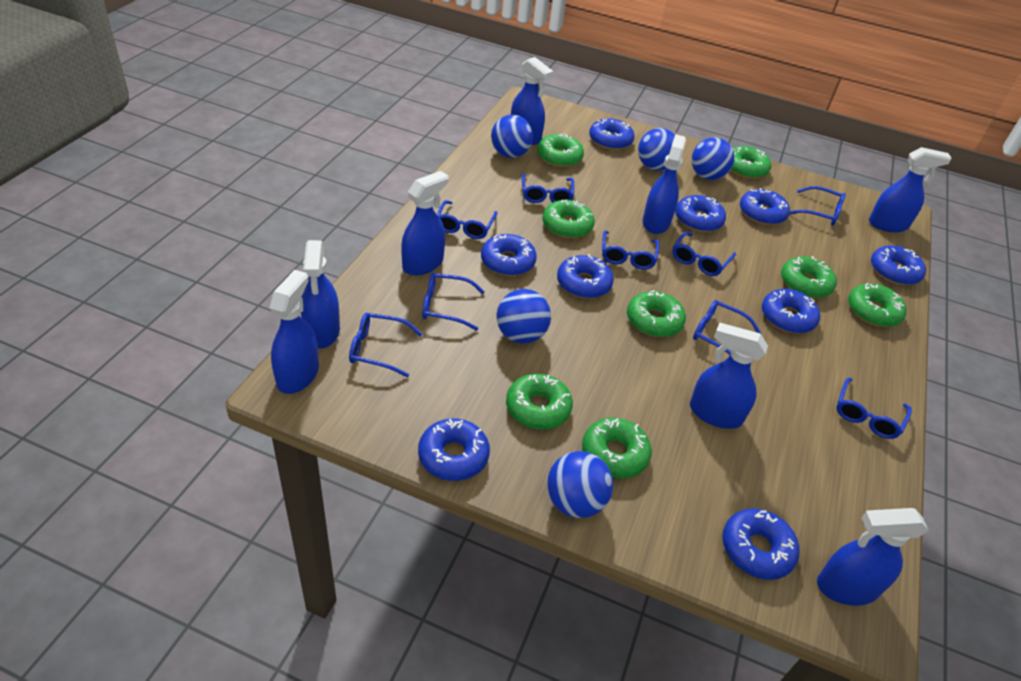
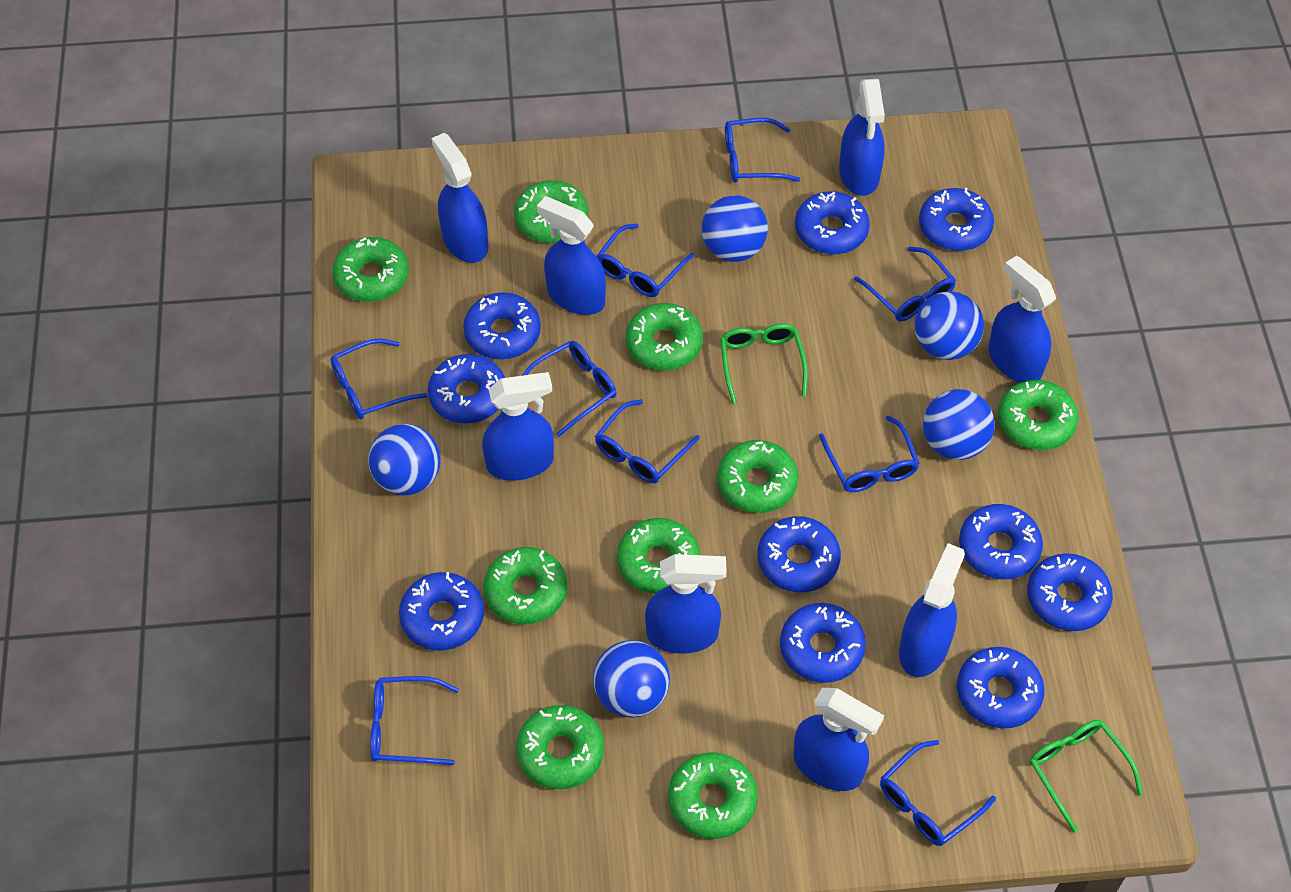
blue donut: 9 -> 10
green donut: 8 -> 9
green glasses: 0 -> 2

